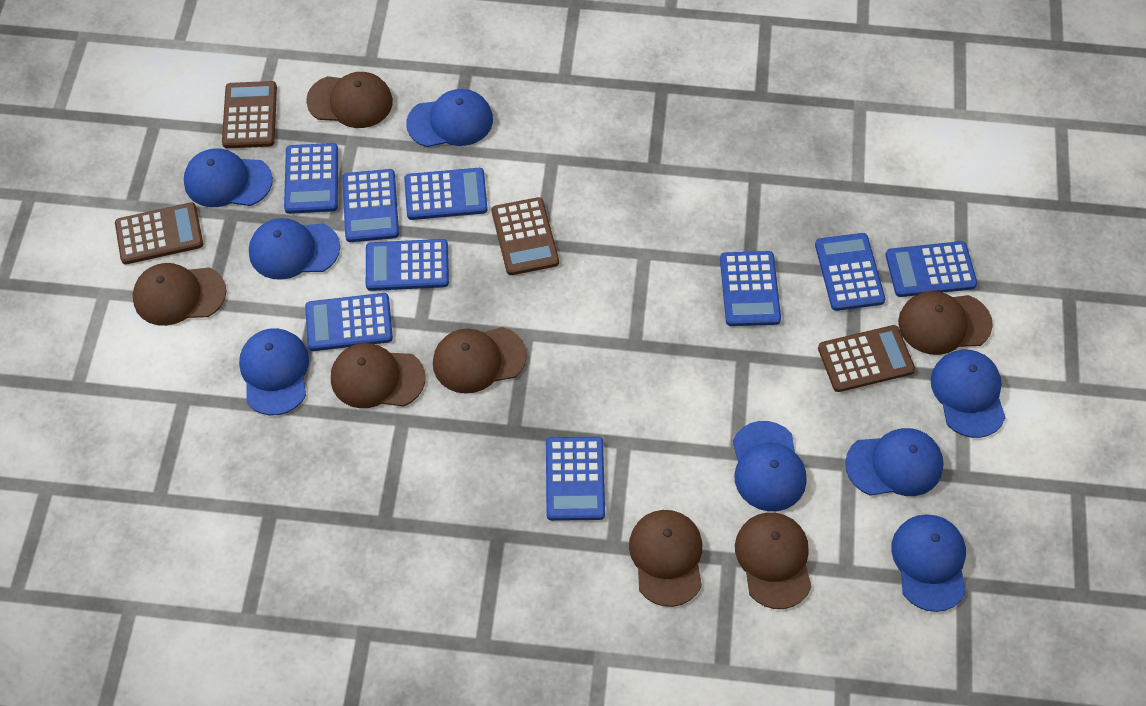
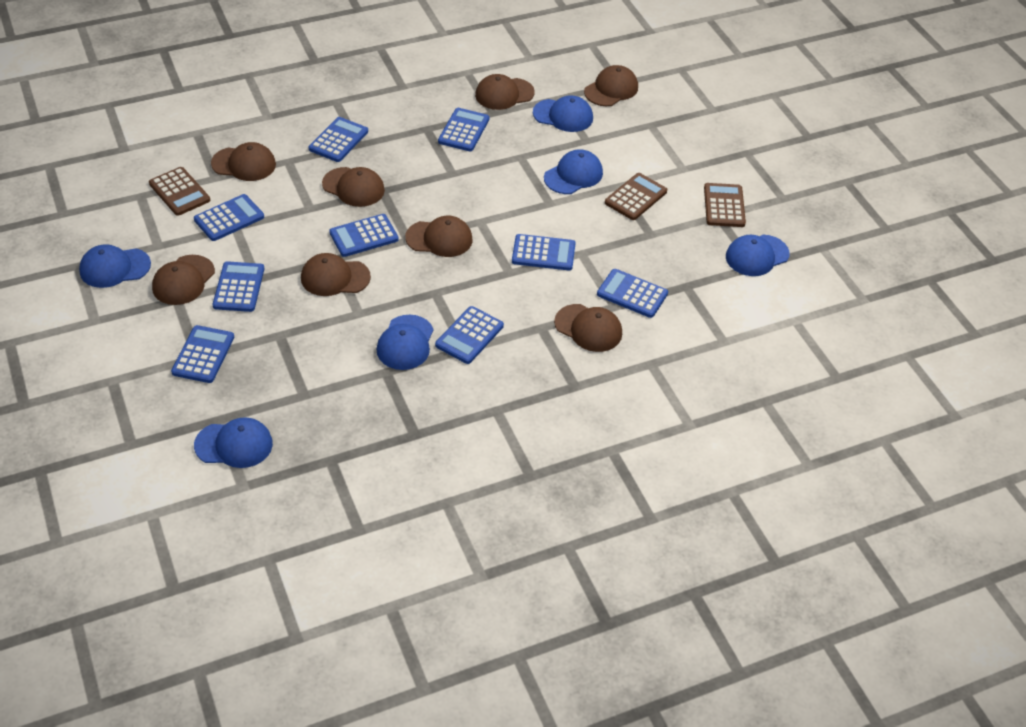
blue cap: 8 -> 6
brown calculator: 4 -> 3
brown cap: 7 -> 8

